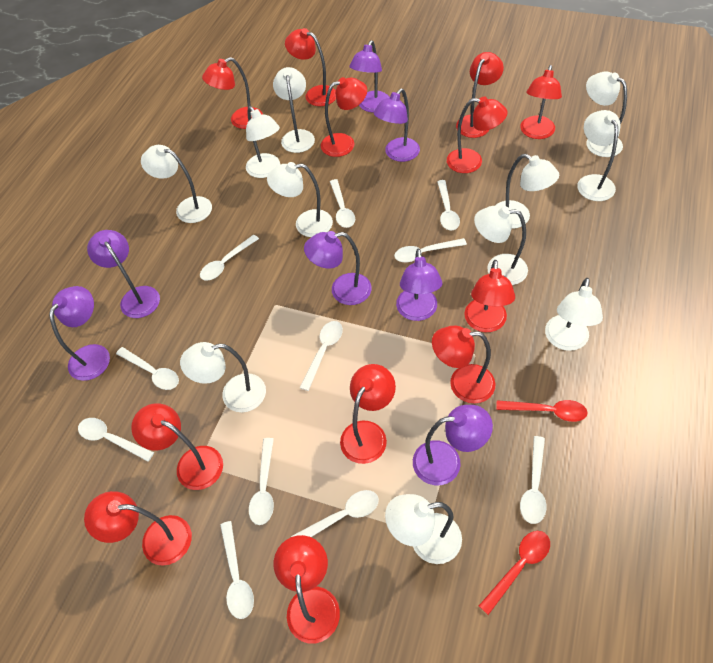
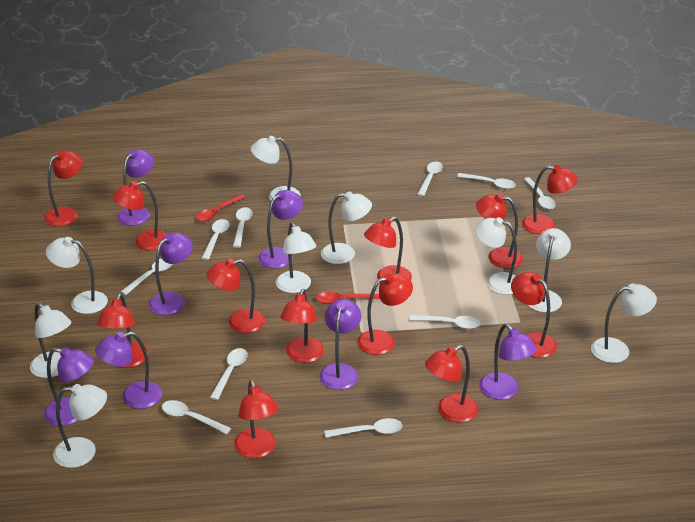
white lamp: 11 -> 9
white spoon: 11 -> 10

